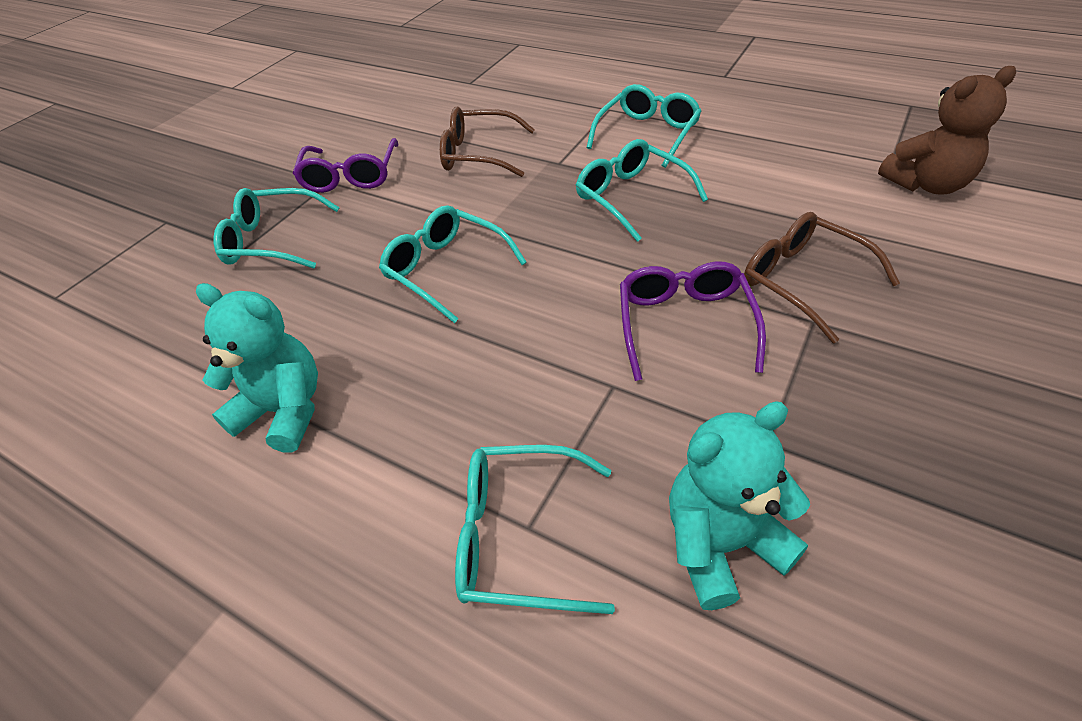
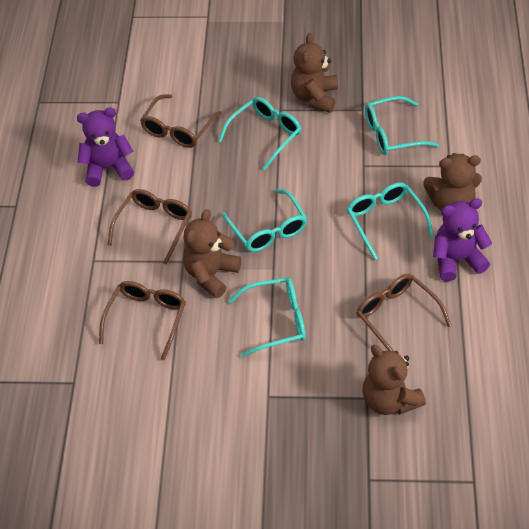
brown glasses: 2 -> 4
brown teddy bear: 1 -> 4
purple glasses: 2 -> 0
purple teddy bear: 0 -> 2
turquoise teddy bear: 2 -> 0

